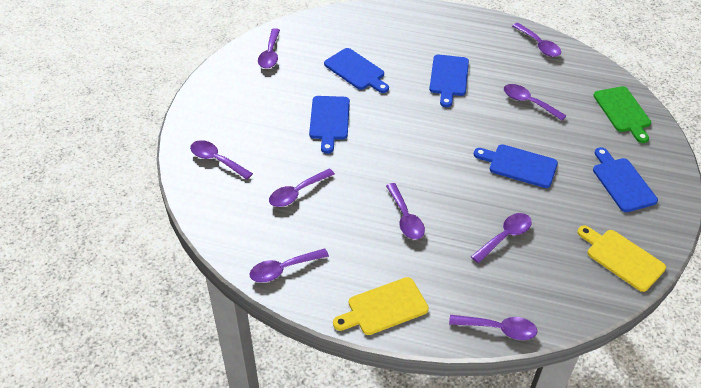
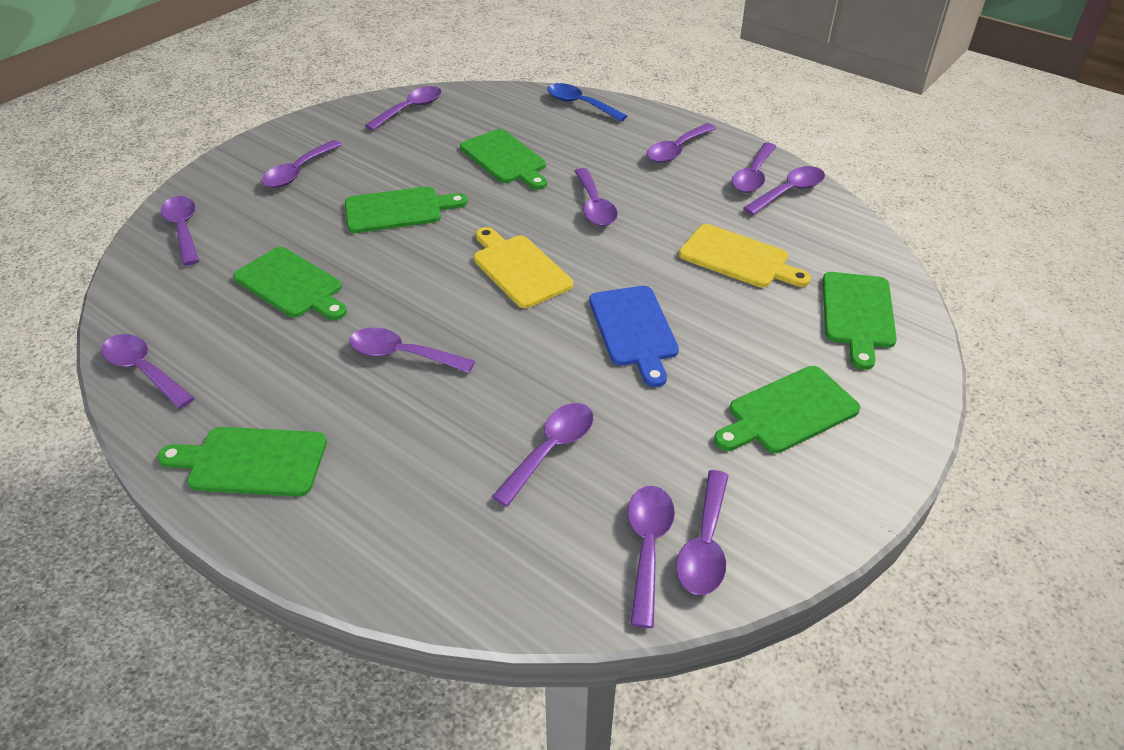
blue cutting board: 5 -> 1
blue spoon: 0 -> 1
green cutting board: 1 -> 6
purple spoon: 9 -> 12

